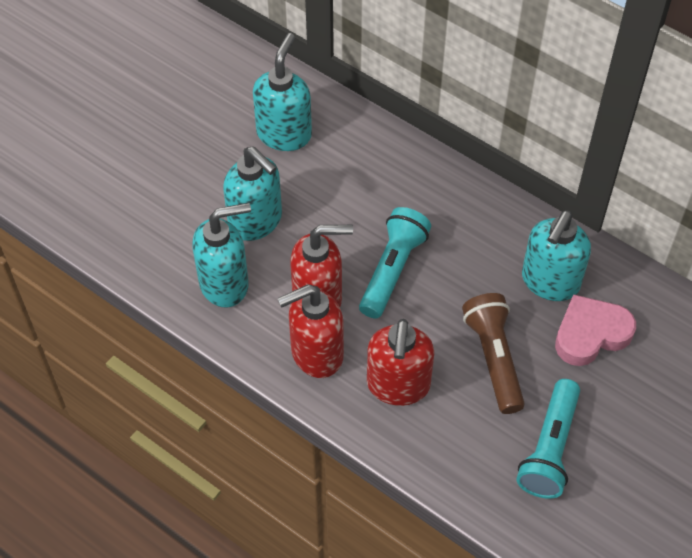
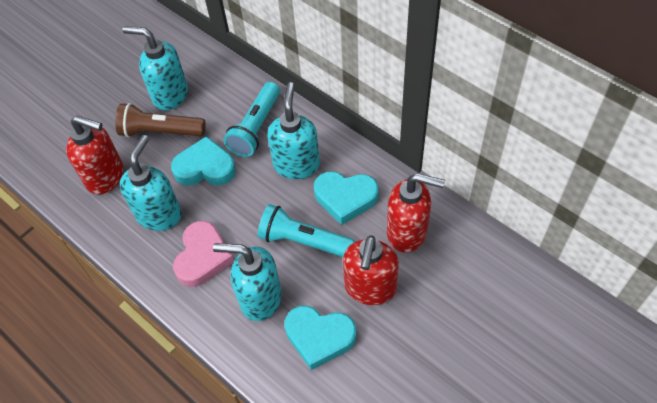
turquoise heart: 0 -> 3

